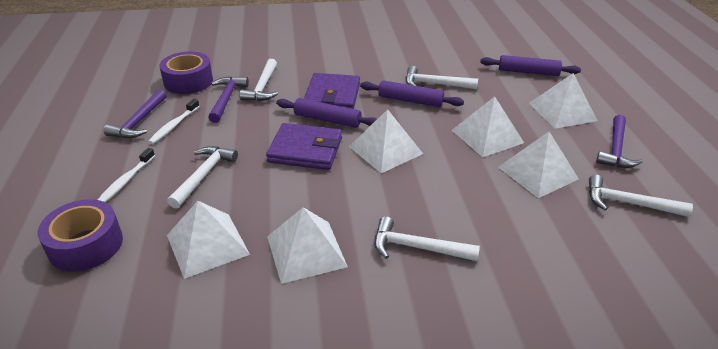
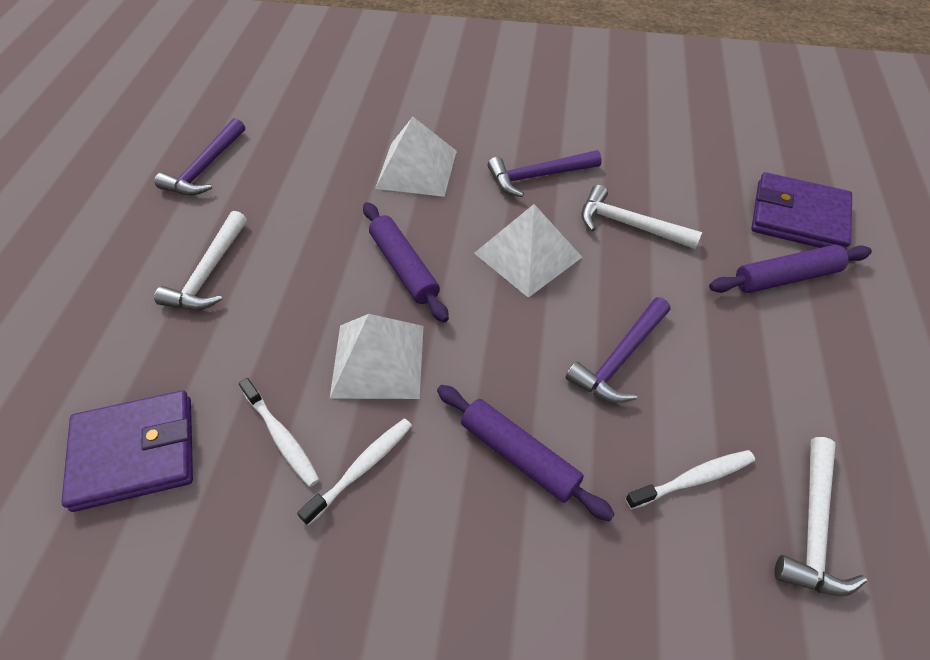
purple tape: 2 -> 0
white hammer: 5 -> 3
white pyramid: 6 -> 3
white toothbrush: 2 -> 3

